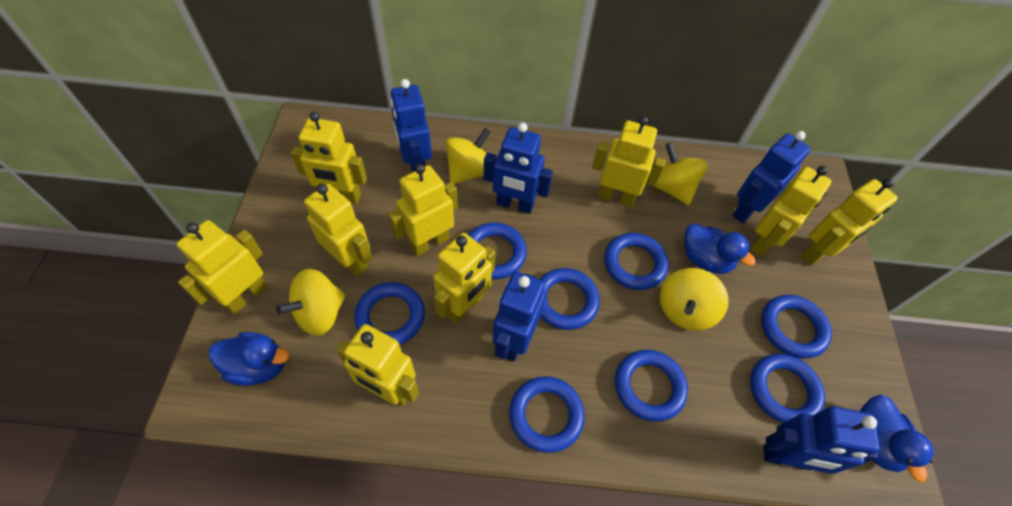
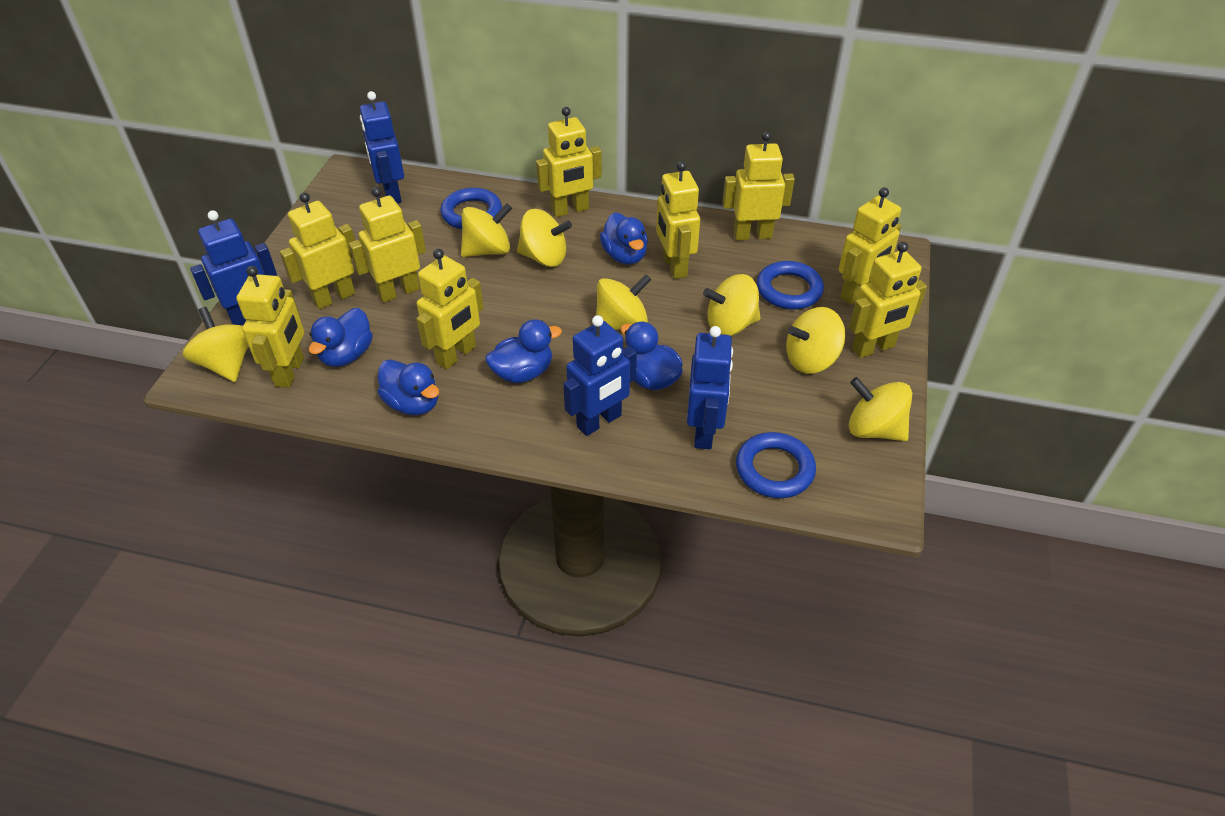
blue duck: 3 -> 5
blue ring: 8 -> 3
blue robot: 5 -> 4
yellow spinning top: 4 -> 7

